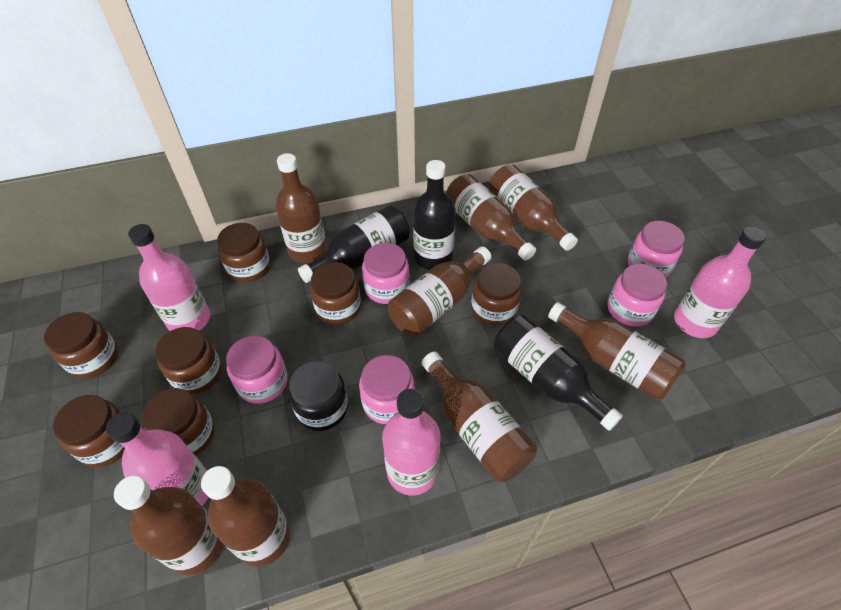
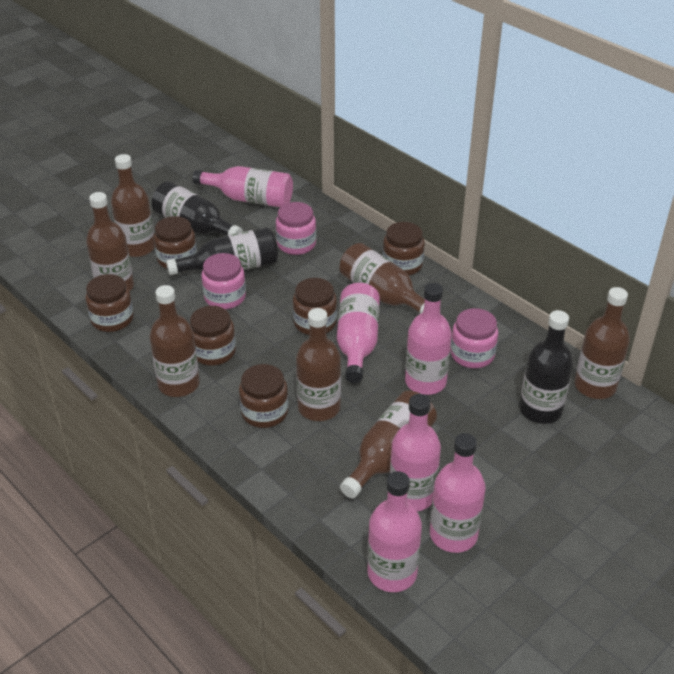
black jar: 1 -> 0
brown bottle: 8 -> 7
brown jar: 7 -> 6
pink bottle: 4 -> 6
pink jar: 5 -> 3

